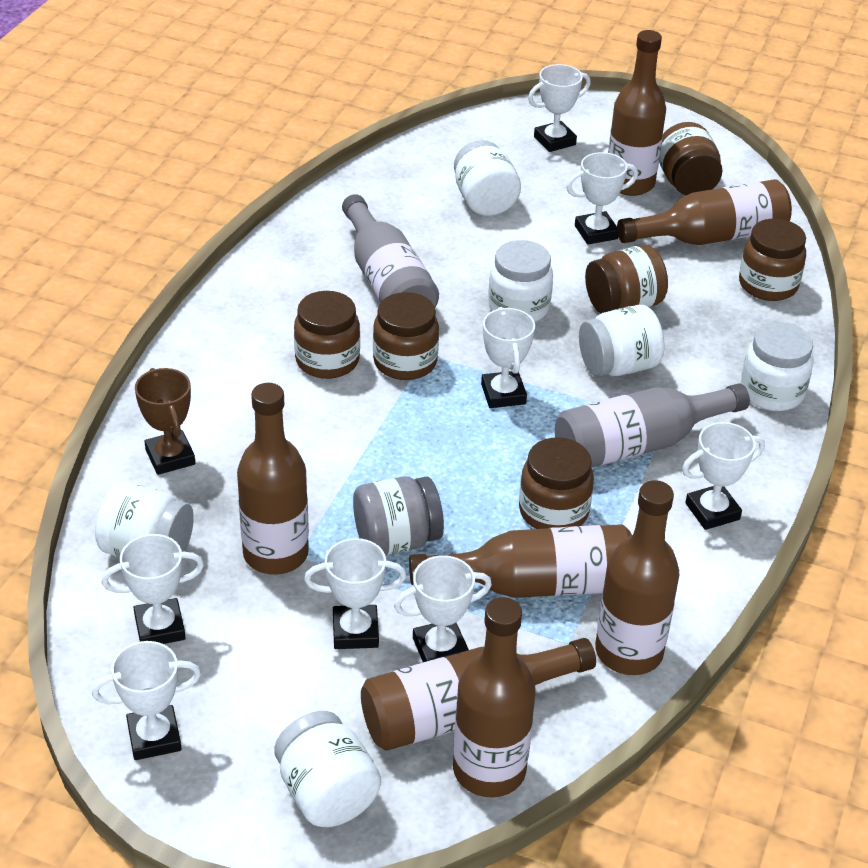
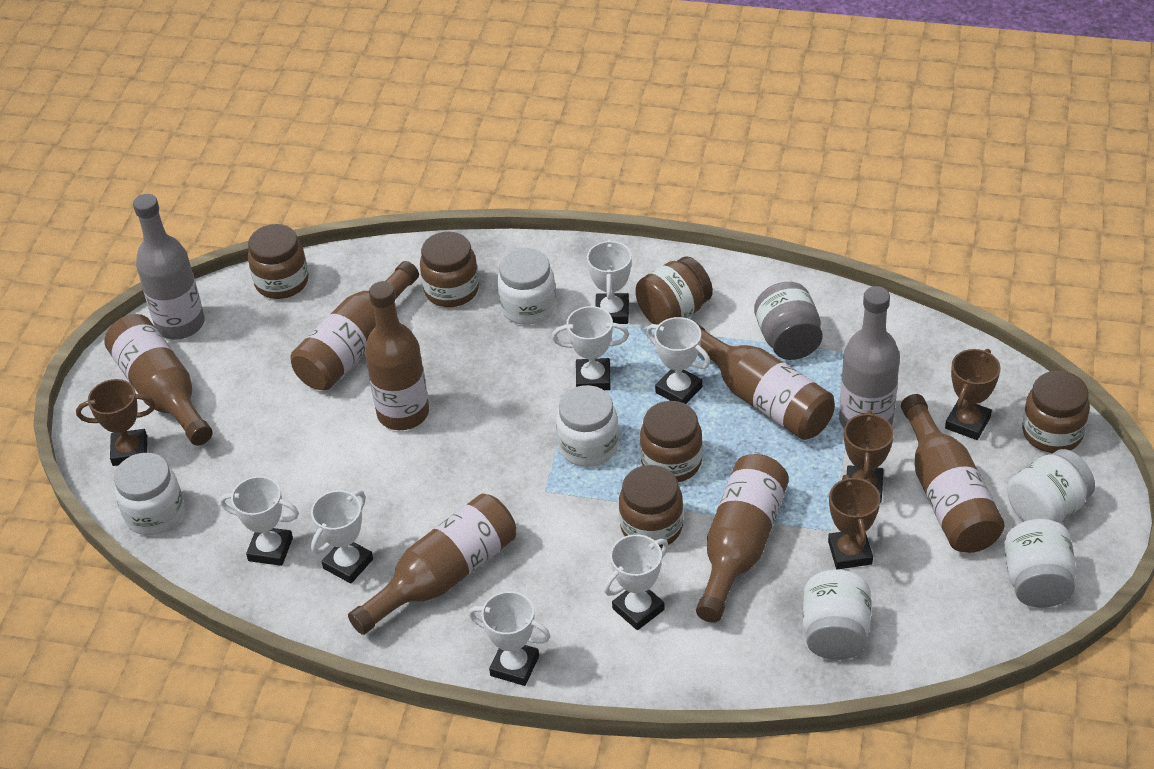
brown trophy: 1 -> 4
white trophy: 8 -> 7

